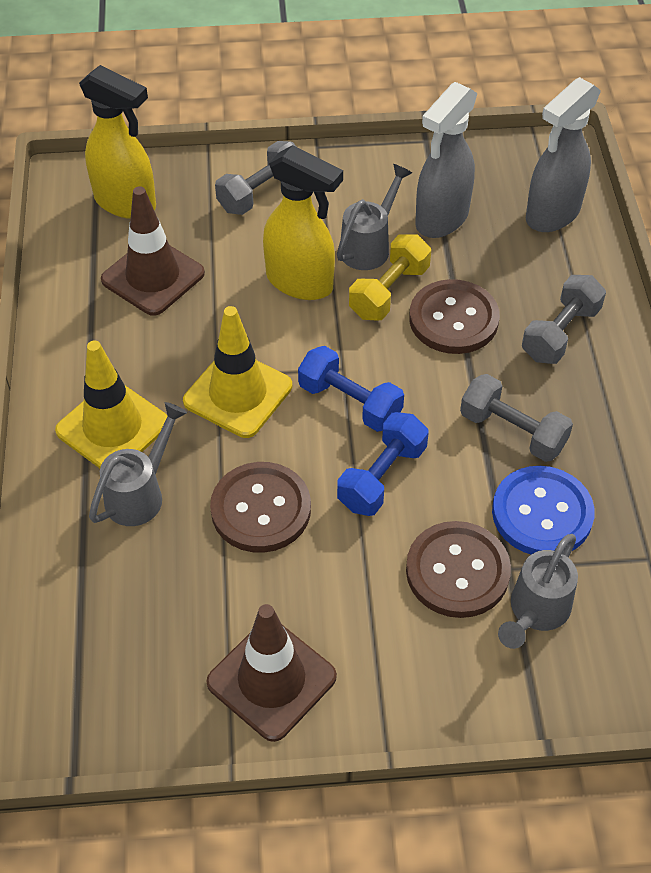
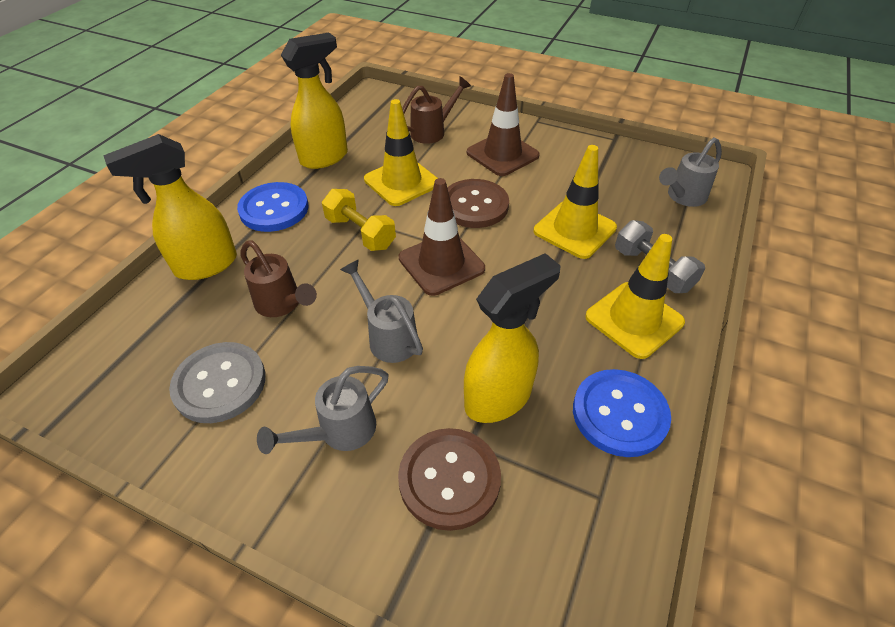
blue button: 1 -> 2
blue dumbbell: 2 -> 0
brown button: 3 -> 2
brown watering can: 0 -> 2
grey button: 0 -> 1
grey dumbbell: 3 -> 1
grey spray bottle: 2 -> 0
yellow spray bottle: 2 -> 3
yellow traffic cone: 2 -> 3

